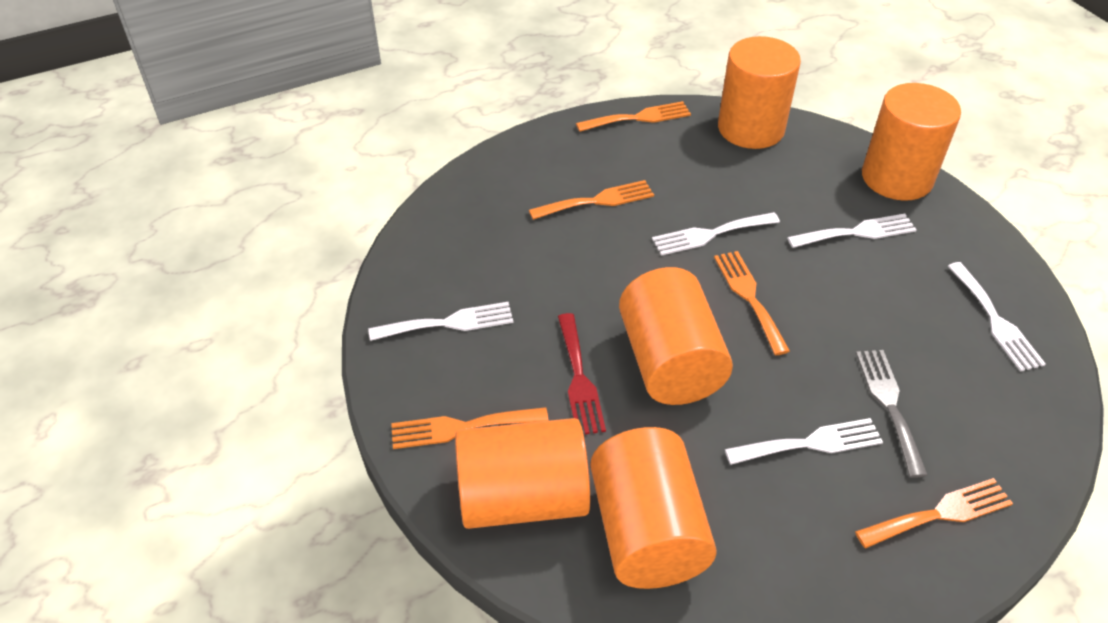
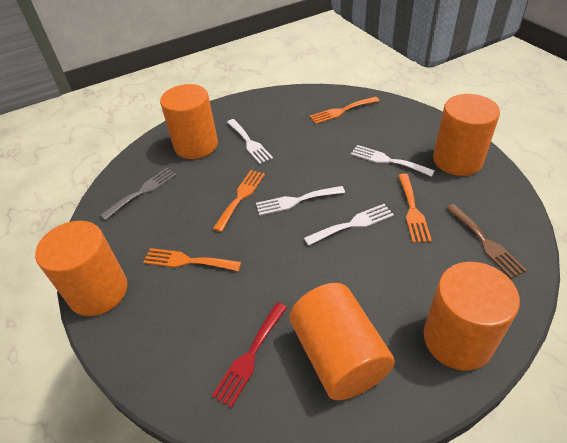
brown fork: 0 -> 1
orange fork: 5 -> 4
white fork: 5 -> 4

